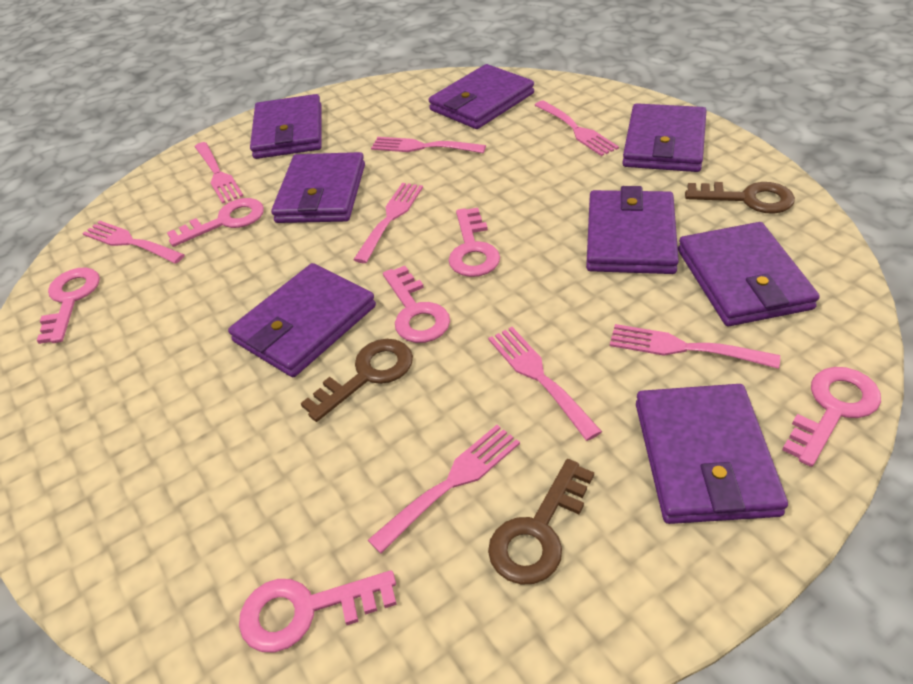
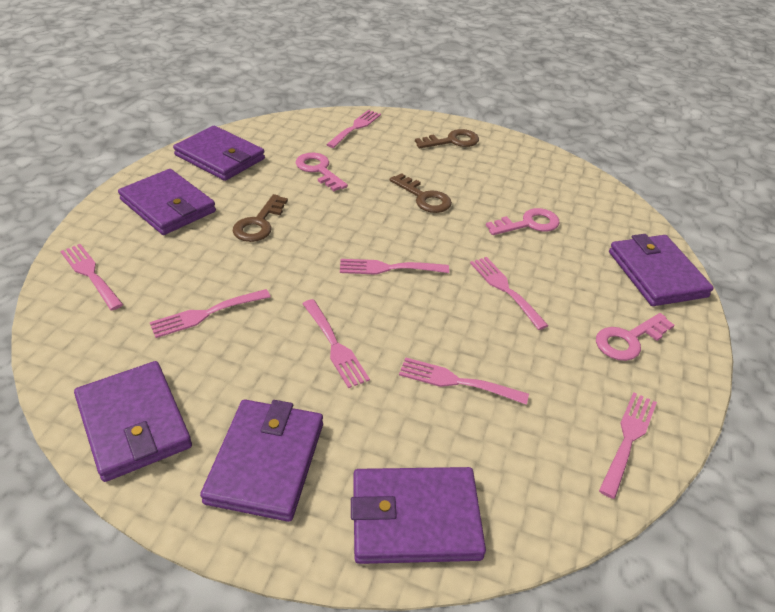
pink key: 6 -> 3
purple wallet: 8 -> 6

